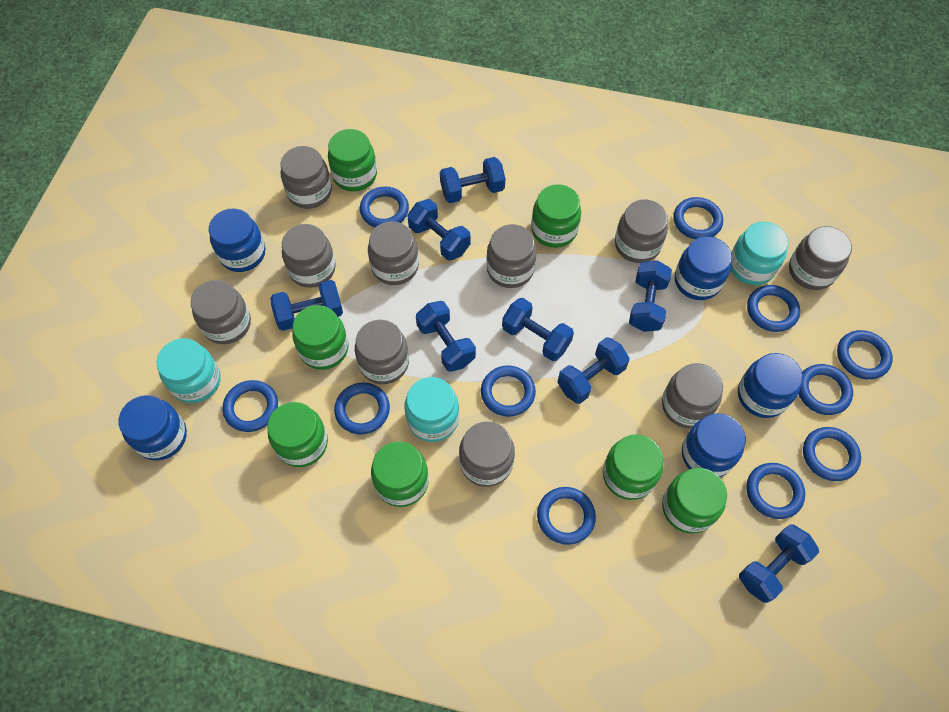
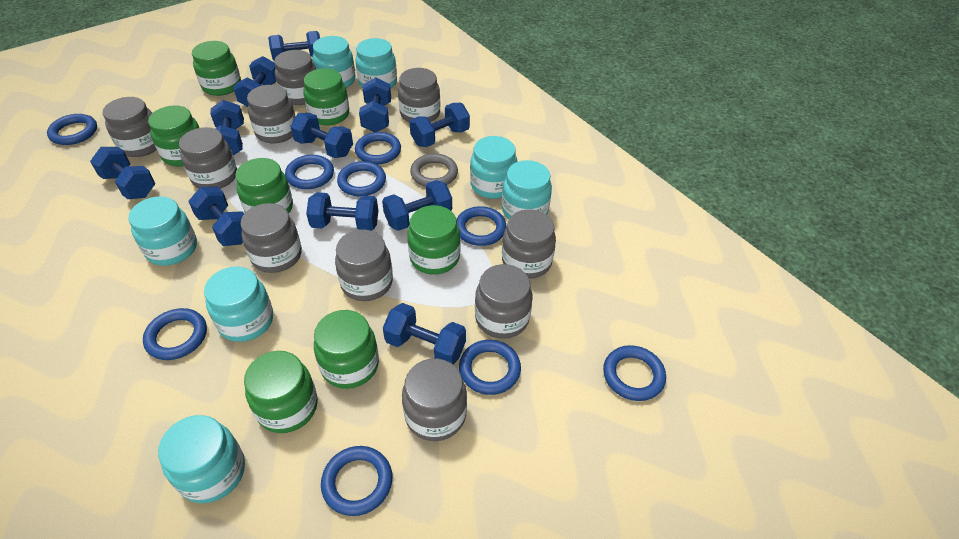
blue dumbbell: 8 -> 11
blue jar: 5 -> 0
blue ring: 11 -> 9
grey ring: 0 -> 1
turquoise jar: 3 -> 7

